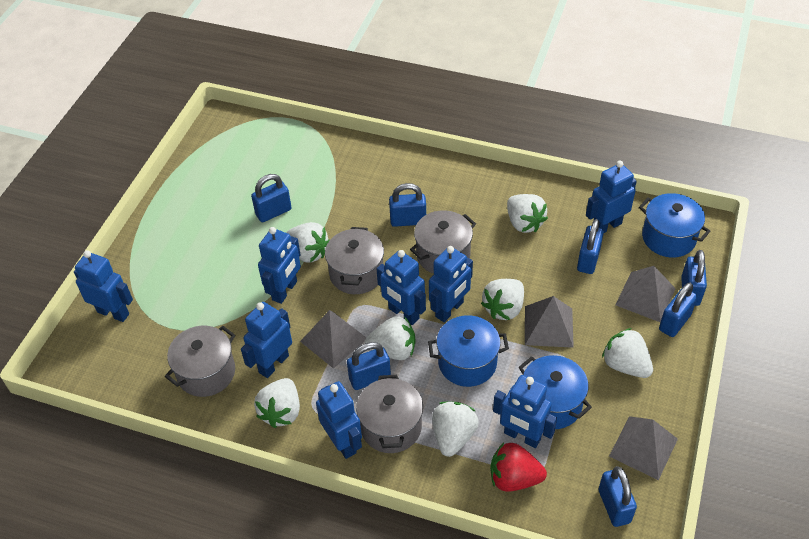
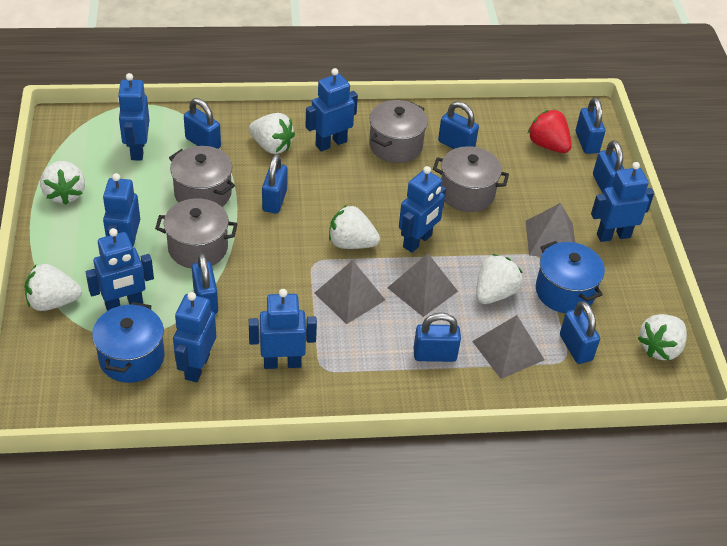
blue padlock: 7 -> 8
blue pot: 3 -> 2
white strawberry: 7 -> 6

